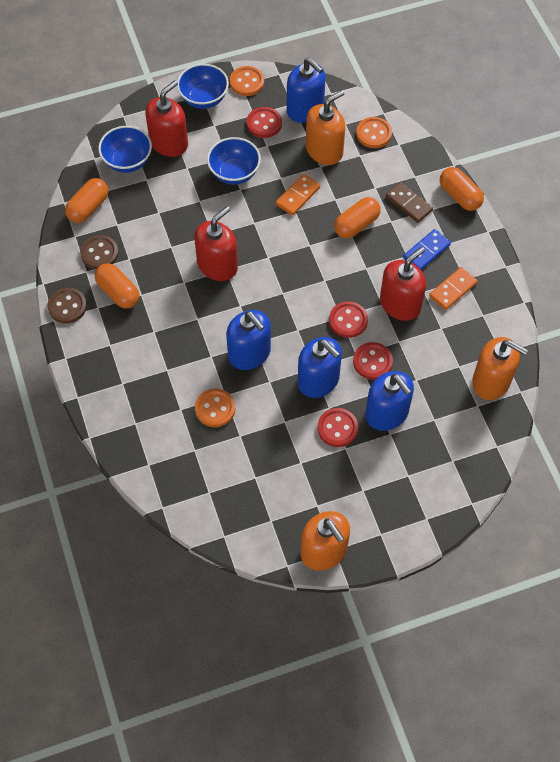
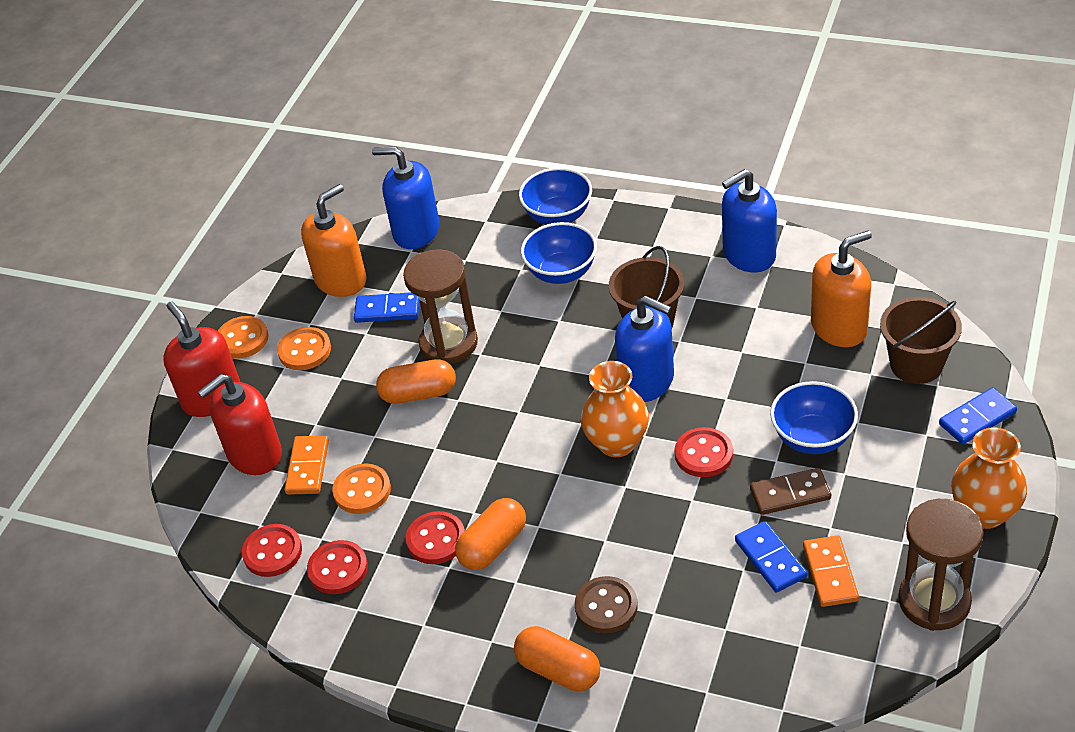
blue domino: 1 -> 3
blue soap dispenser: 4 -> 3
brown bucket: 0 -> 2
brown button: 2 -> 1
brown hourglass: 0 -> 2
orange capsule: 4 -> 3
orange soap dispenser: 3 -> 2
orange vase: 0 -> 2
red soap dispenser: 3 -> 2

